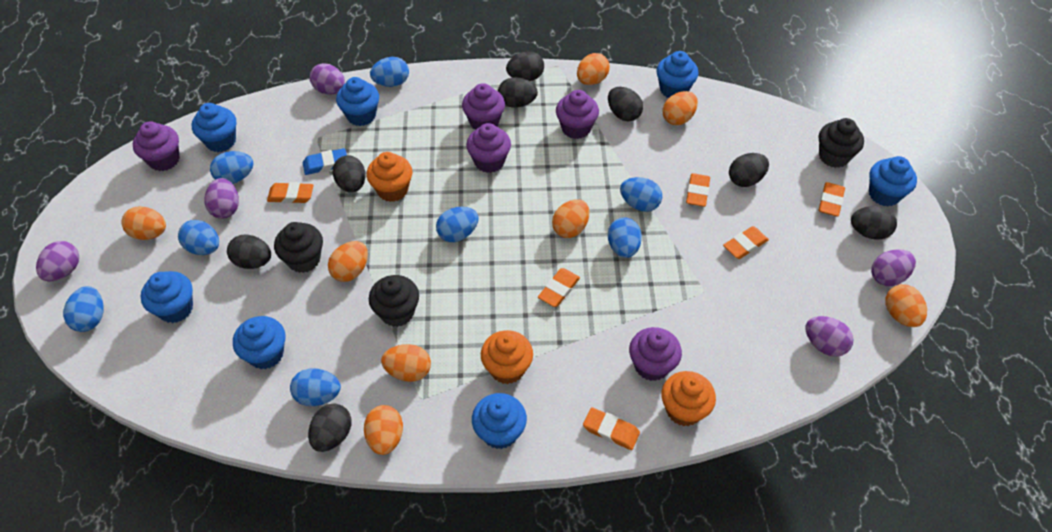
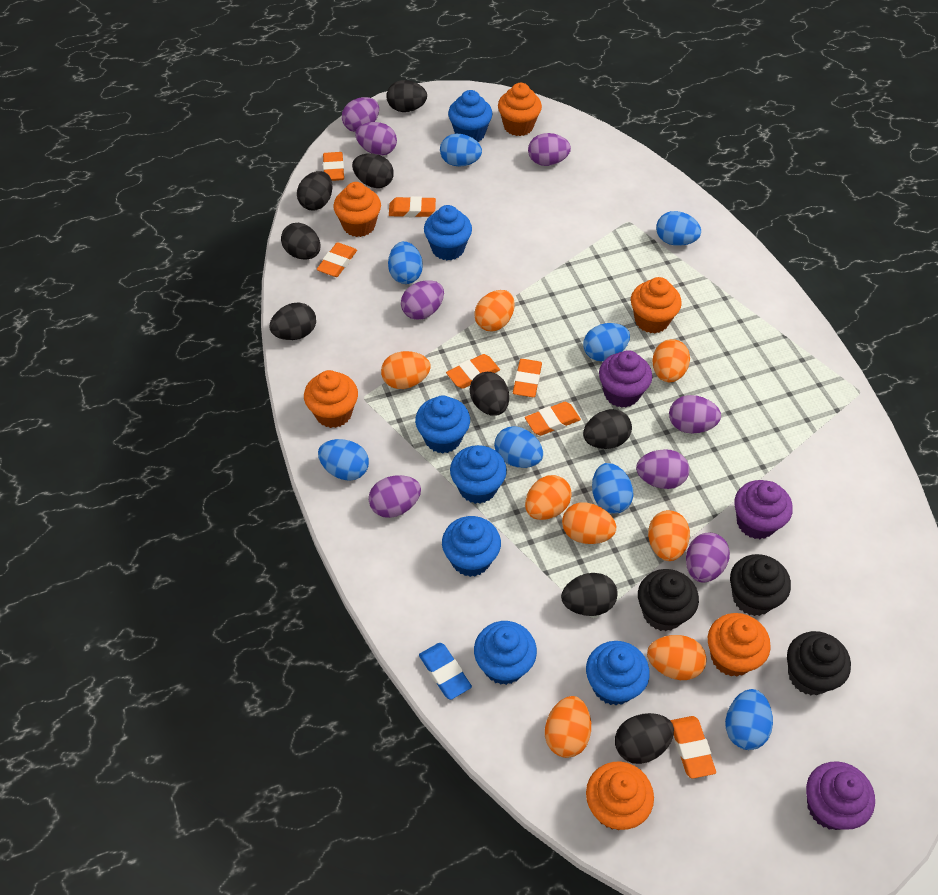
black egg: 8 -> 9
orange cupcake: 3 -> 6
orange eraser: 6 -> 7
purple cupcake: 5 -> 3
purple egg: 5 -> 8

